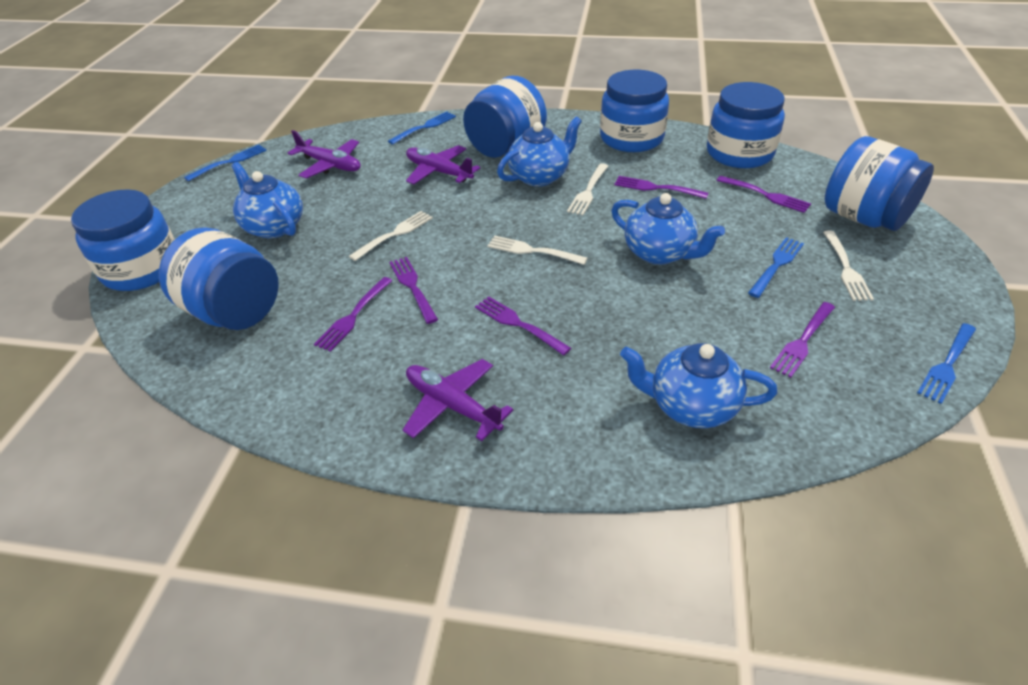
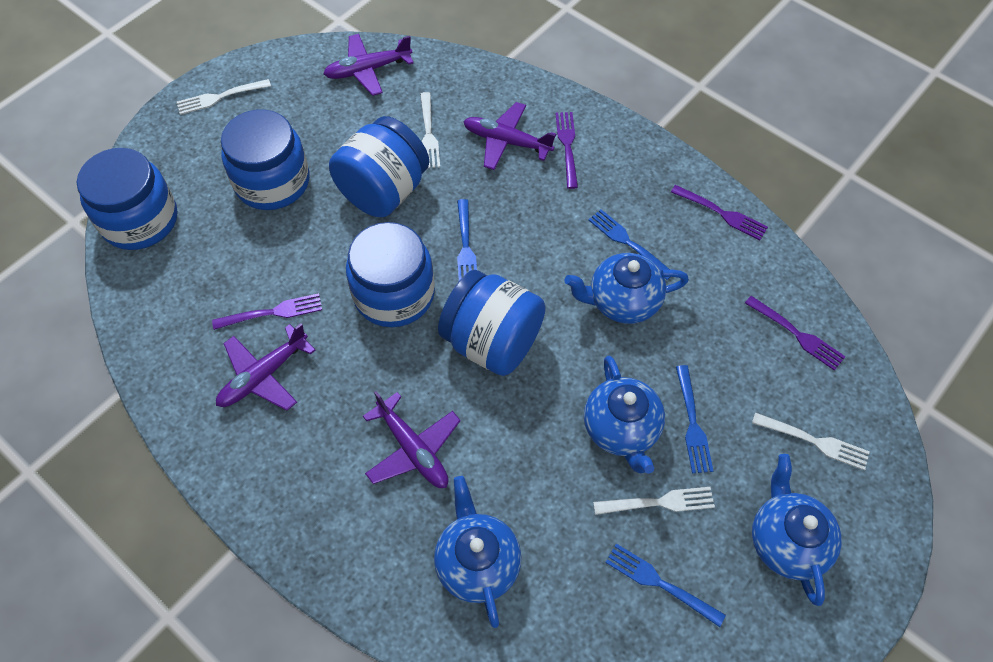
blue jar: 6 -> 5
purple fork: 6 -> 4
purple plane: 3 -> 4

